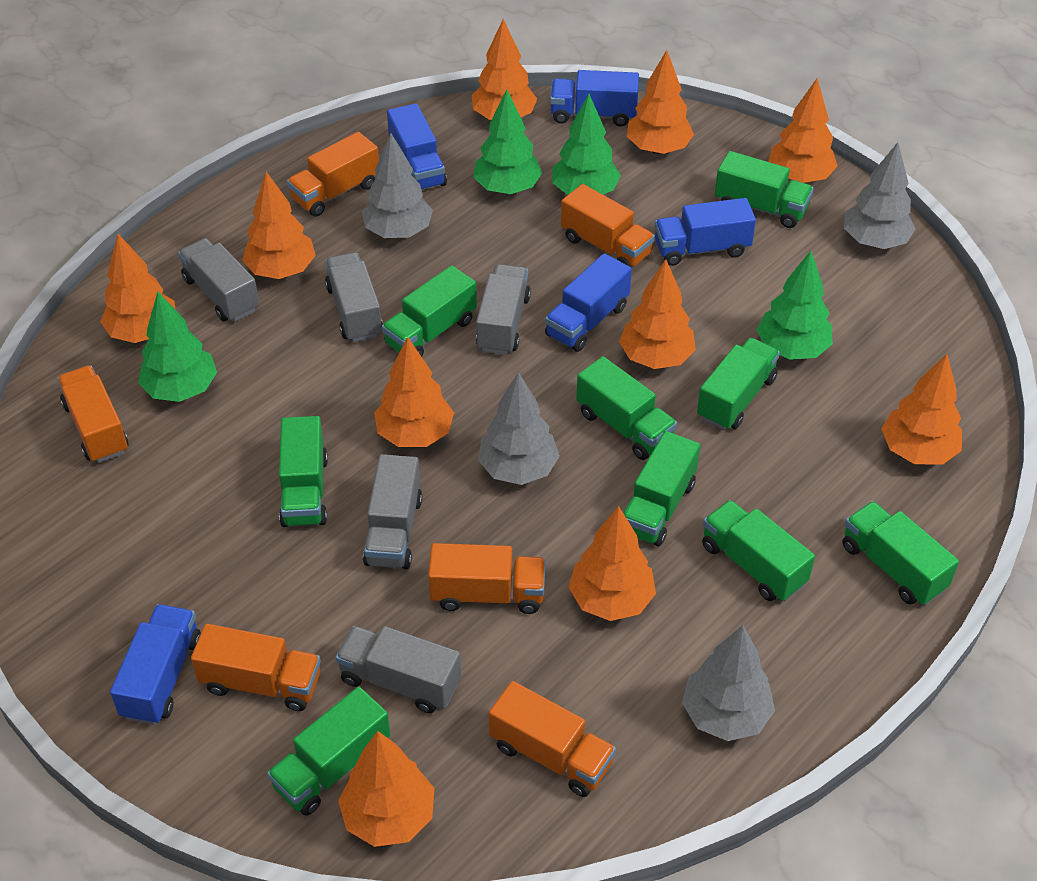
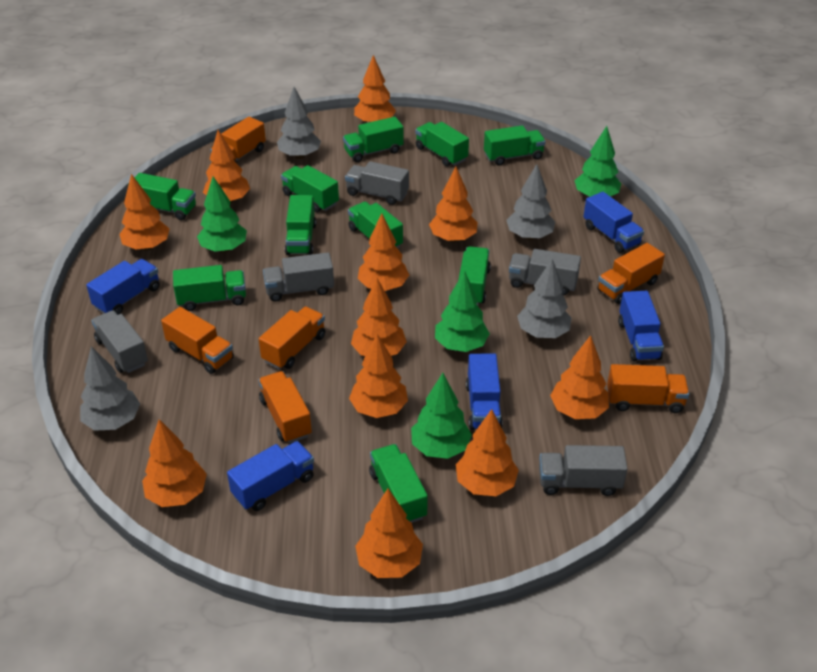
green truck: 9 -> 10
orange tree: 10 -> 11

